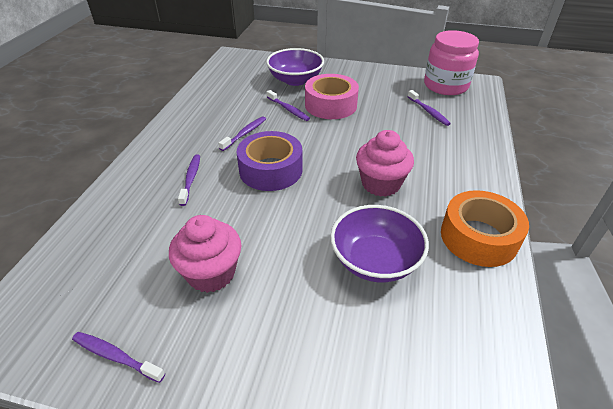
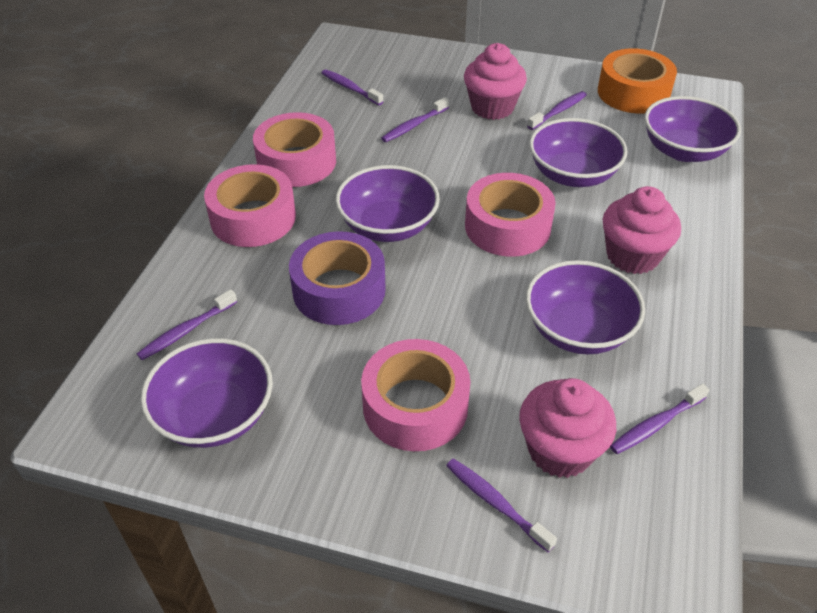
pink cupcake: 2 -> 3
pink jar: 1 -> 0
pink tape: 1 -> 4
purple bowl: 2 -> 5
purple toothbrush: 5 -> 6

